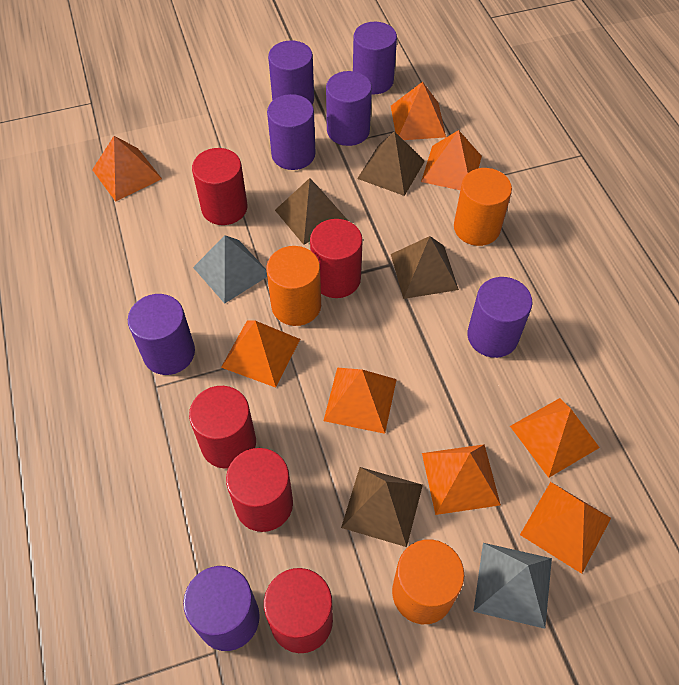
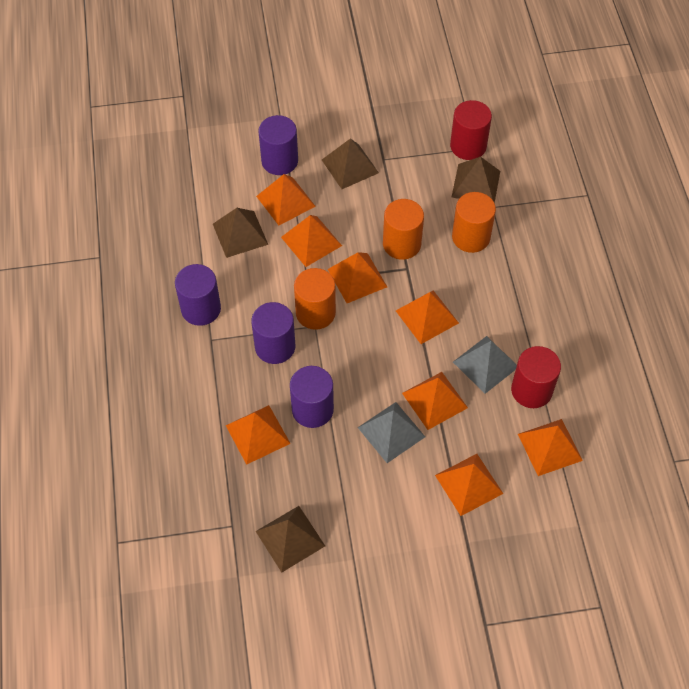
purple cylinder: 7 -> 4
red cylinder: 5 -> 2

